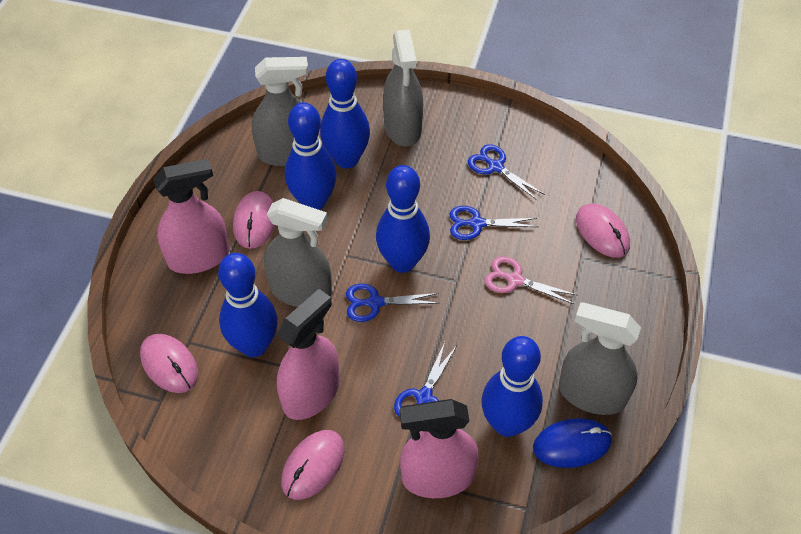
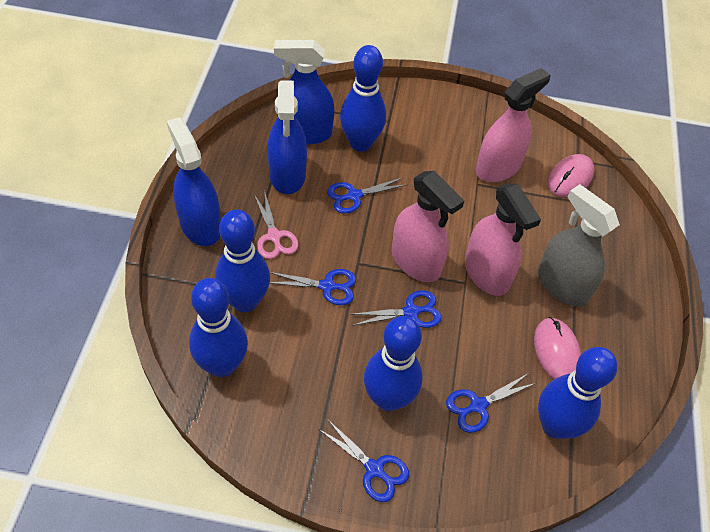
blue mouse: 1 -> 0
blue scissors: 4 -> 5
blue spray bottle: 0 -> 3
grey spray bottle: 4 -> 1
pink mouse: 4 -> 2

